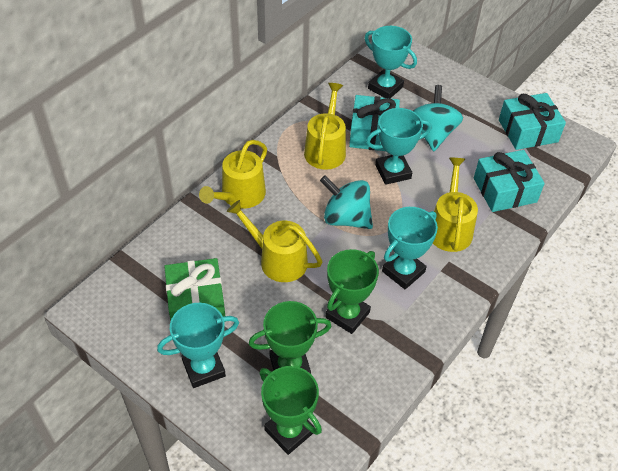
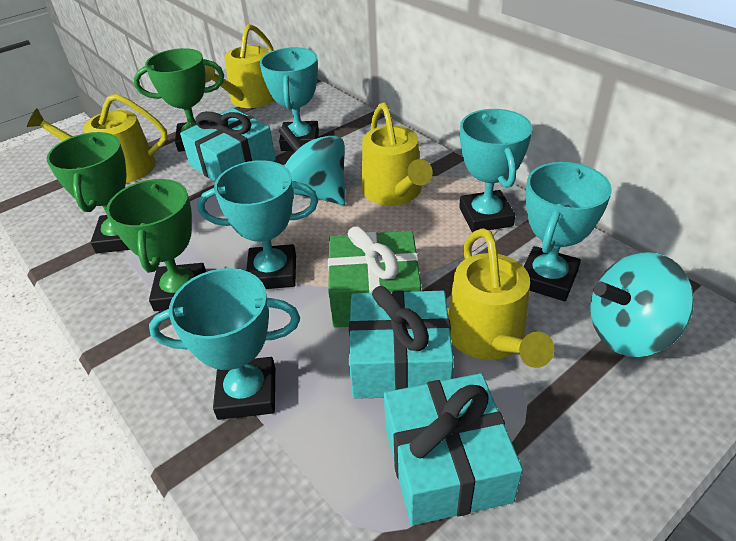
turquoise trophy: 4 -> 5

